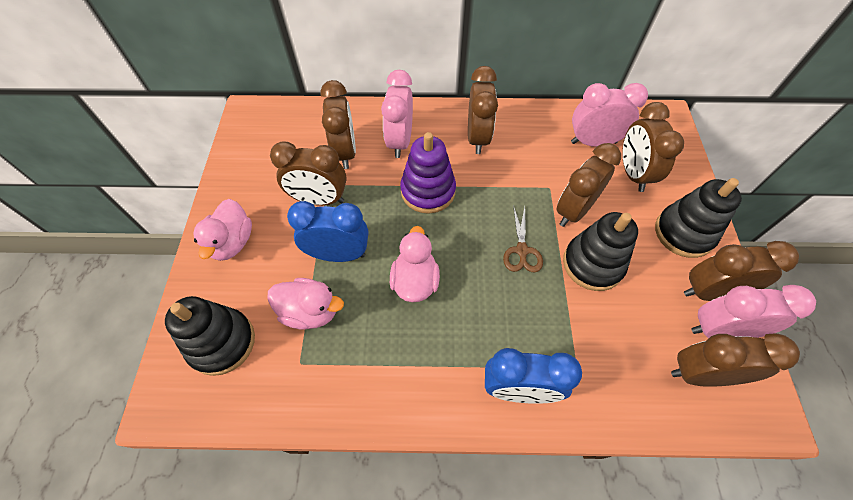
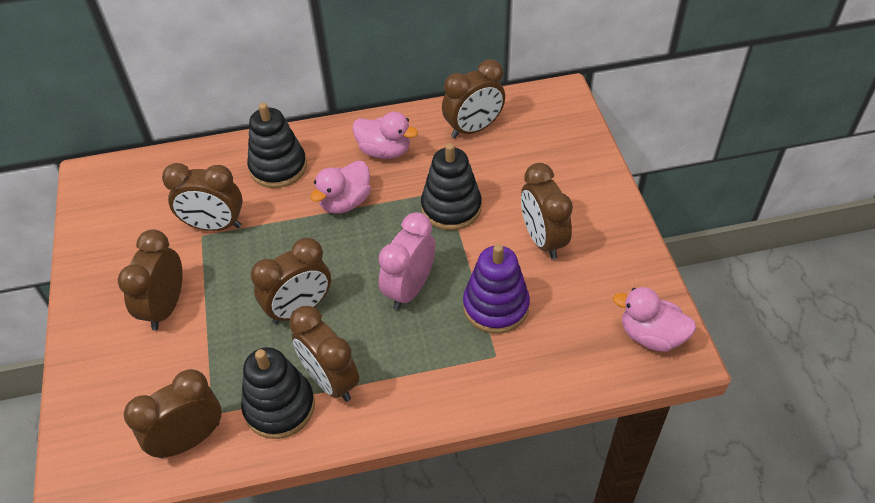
blue clock: 2 -> 0
brown scissors: 1 -> 0
pink clock: 3 -> 1

